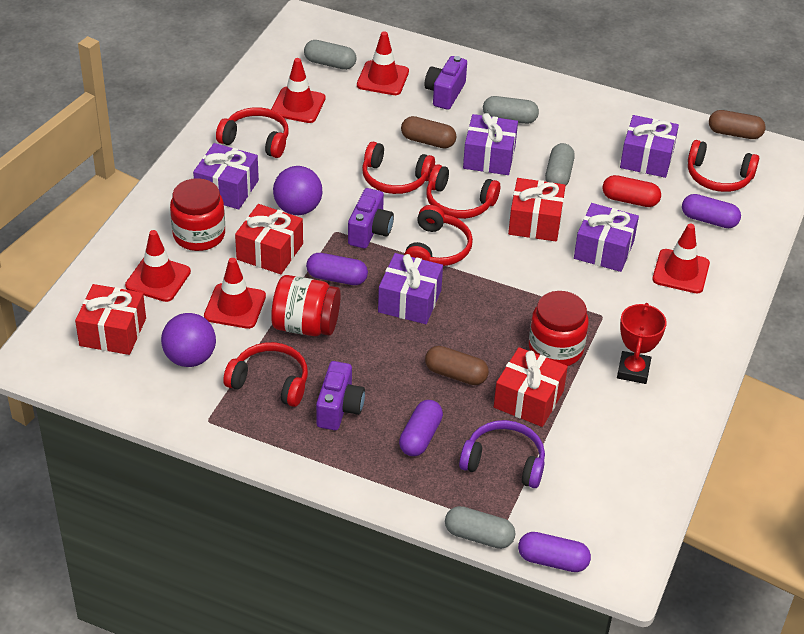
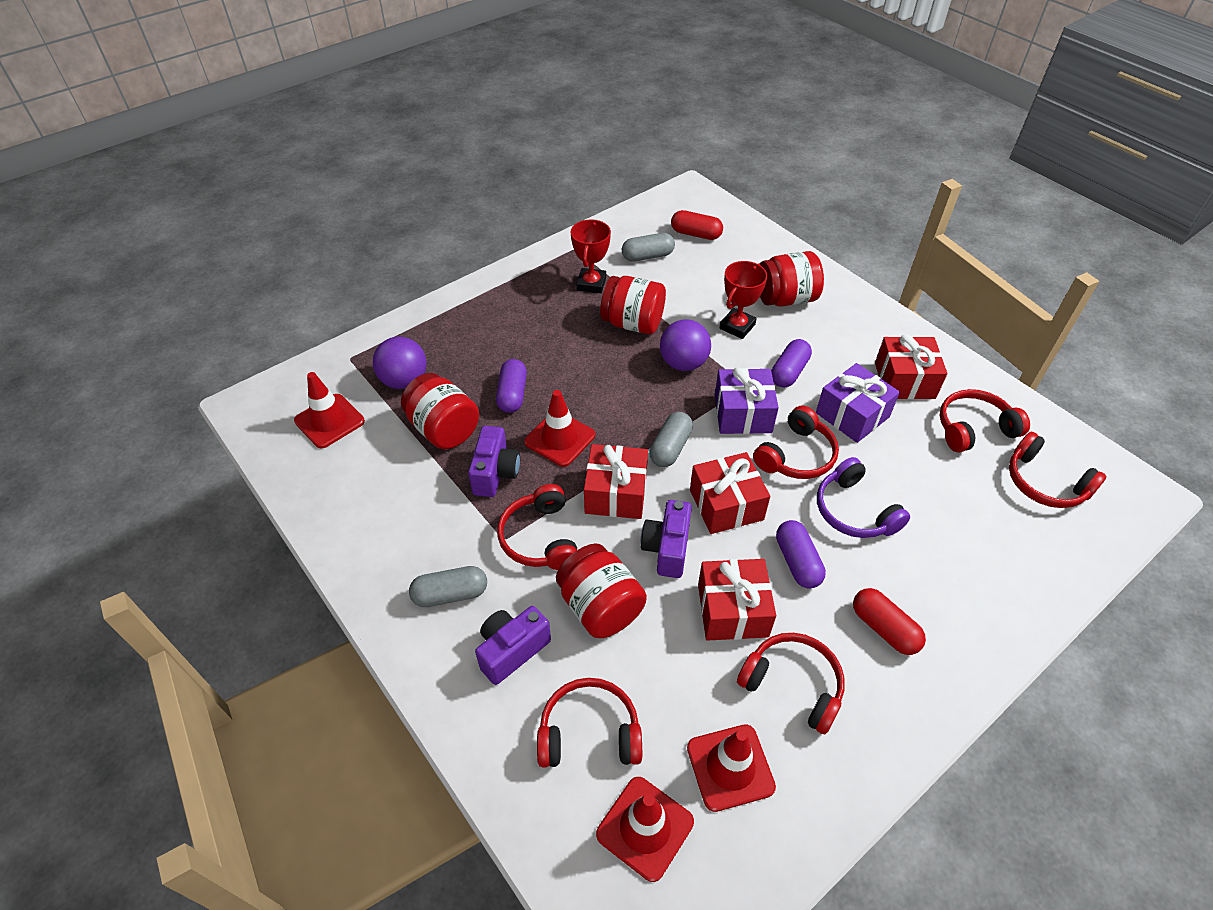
brown capsule: 3 -> 0
grey capsule: 4 -> 3
purple capsule: 4 -> 3
purple gift: 5 -> 2
red capsule: 1 -> 2
red jar: 3 -> 4
red traffic cone: 5 -> 4
red trophy: 1 -> 2

